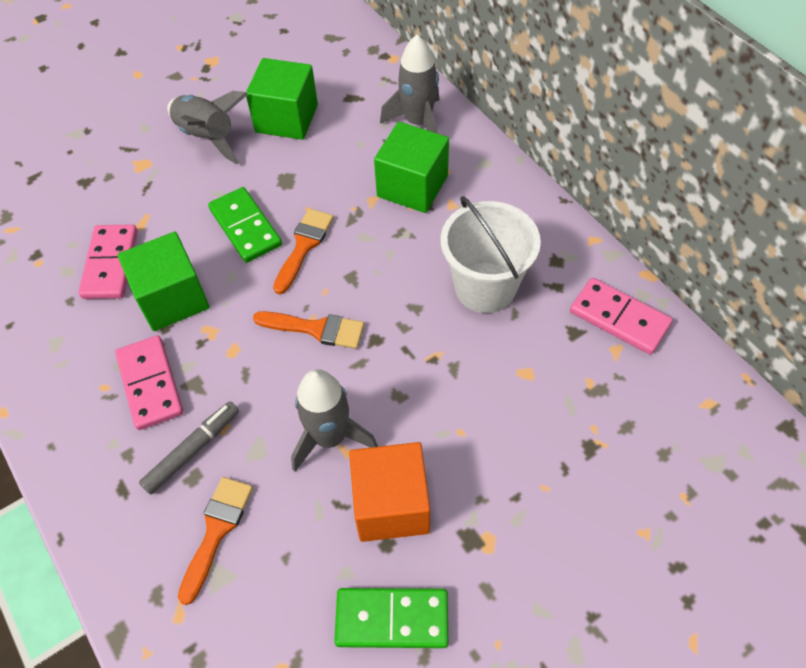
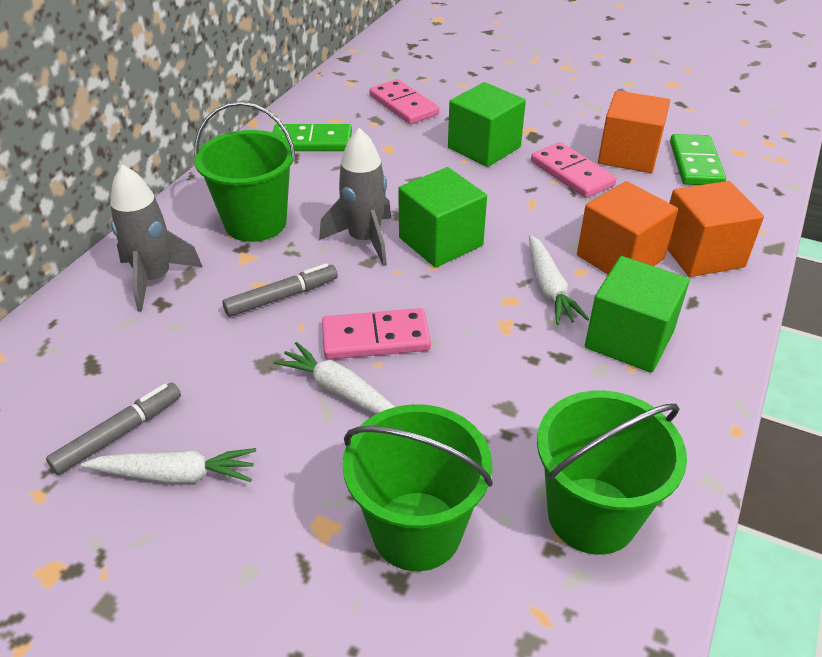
green bucket: 0 -> 3
grey marker: 1 -> 2
grey rocket: 3 -> 2
orange brush: 3 -> 0
orange cube: 1 -> 3
white bucket: 1 -> 0
white carrot: 0 -> 3

